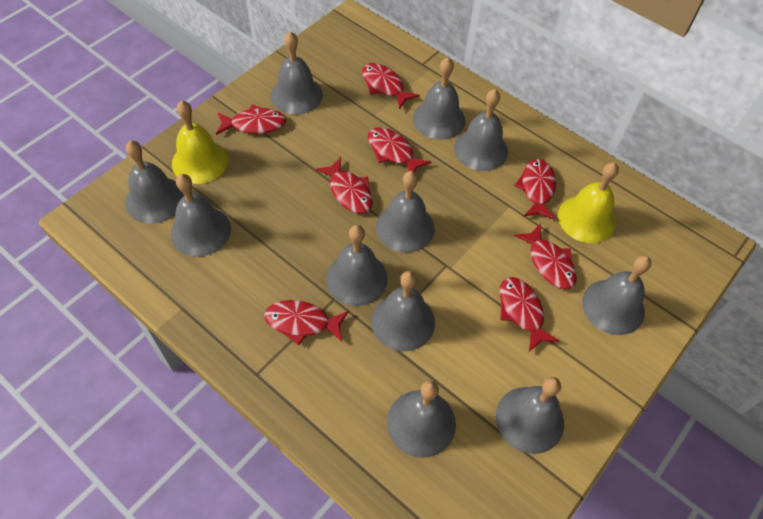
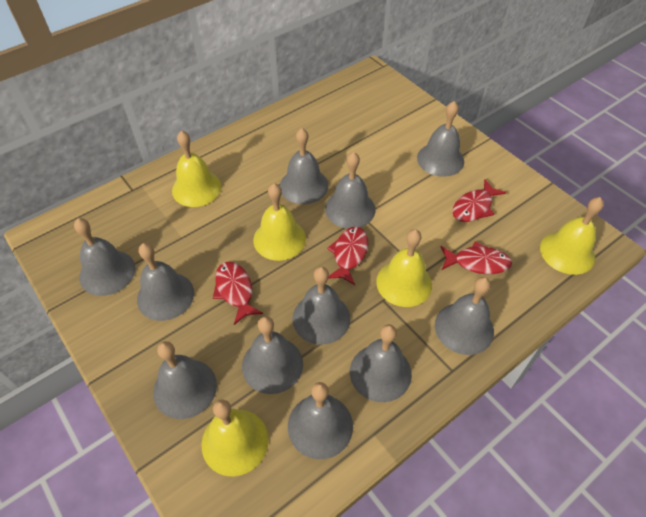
red fish: 8 -> 4
yellow bell: 2 -> 5

